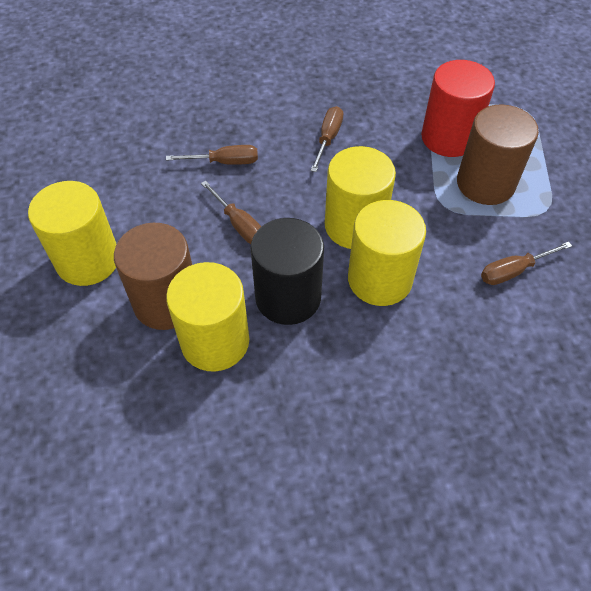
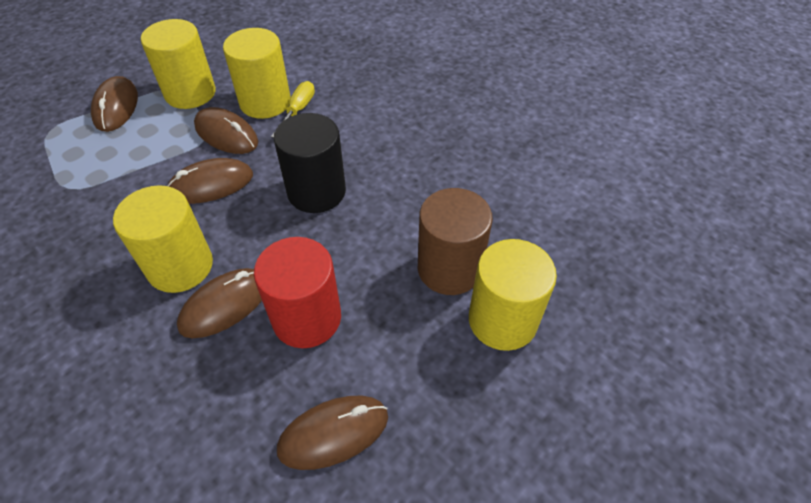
brown cylinder: 2 -> 1
brown mouse: 0 -> 5
brown screwdriver: 4 -> 0
yellow screwdriver: 0 -> 1

